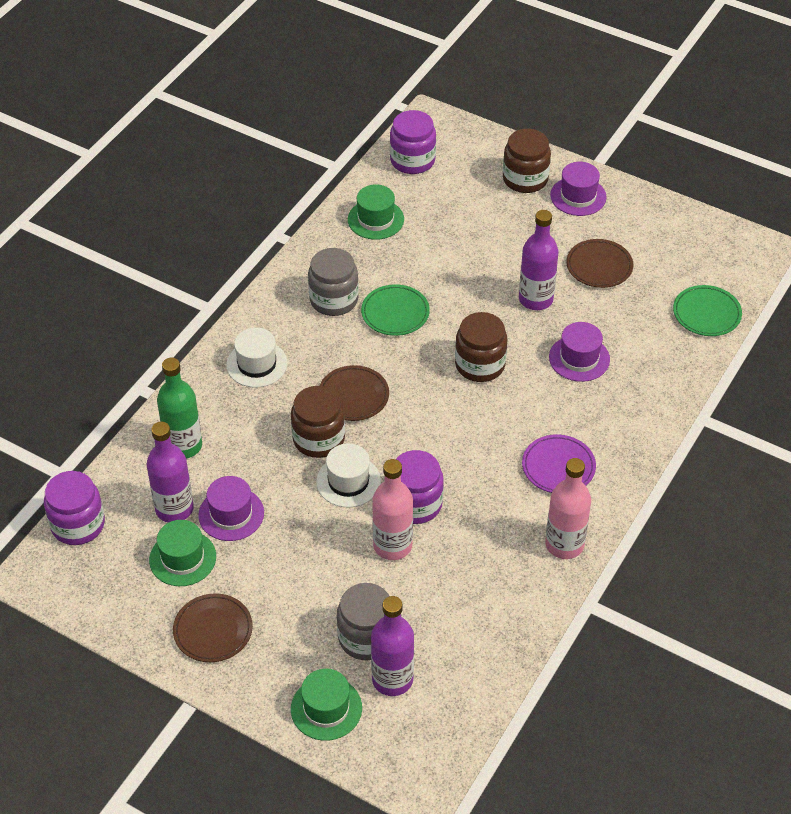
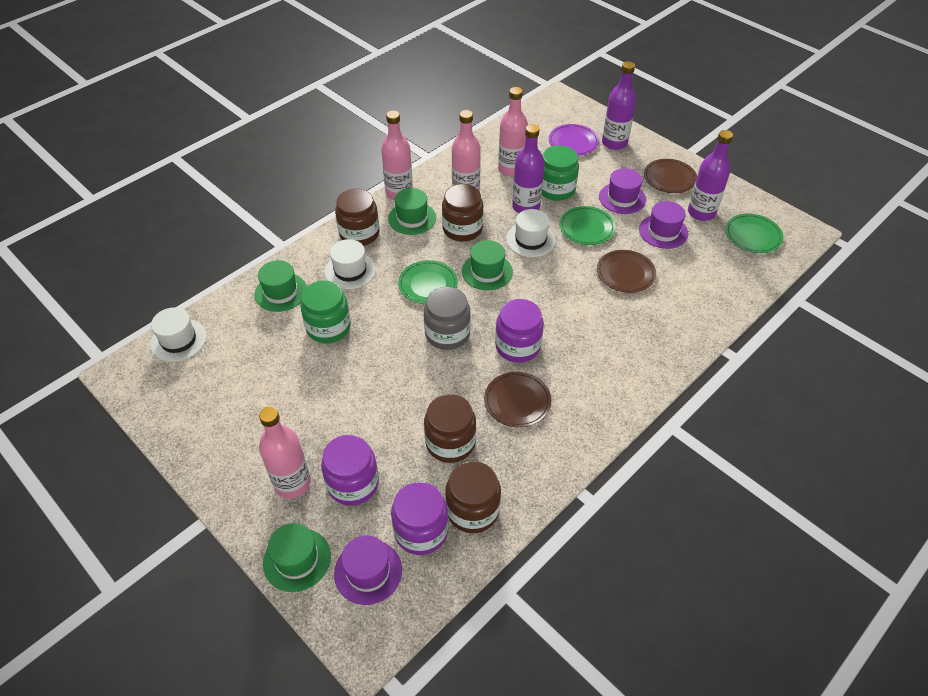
brown jar: 3 -> 4
green bottle: 1 -> 0
green hat: 3 -> 4
green jar: 0 -> 2
green plate: 2 -> 3
grey jar: 2 -> 1
pink bottle: 2 -> 4
white hat: 2 -> 3

